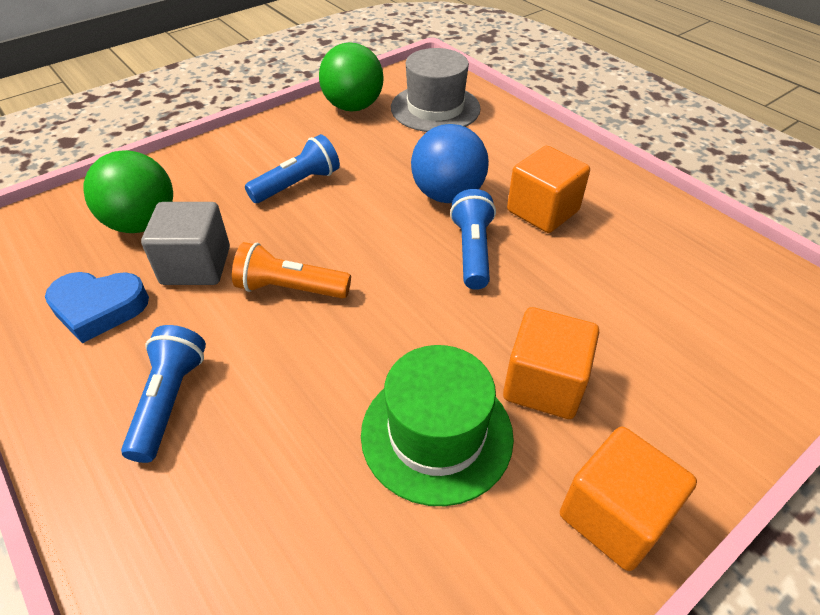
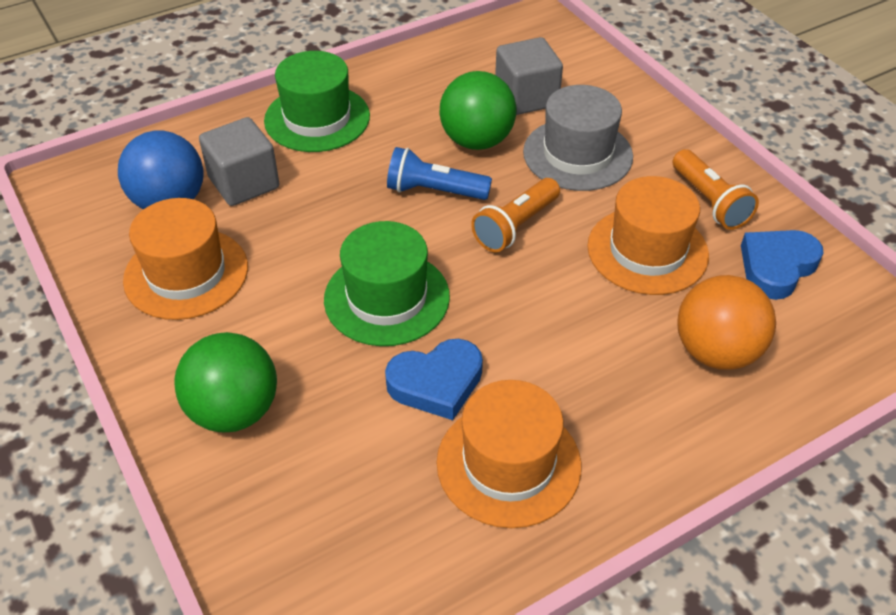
blue flashlight: 3 -> 1
blue heart: 1 -> 2
green hat: 1 -> 2
grey cube: 1 -> 2
orange ball: 0 -> 1
orange cube: 3 -> 0
orange flashlight: 1 -> 2
orange hat: 0 -> 3

